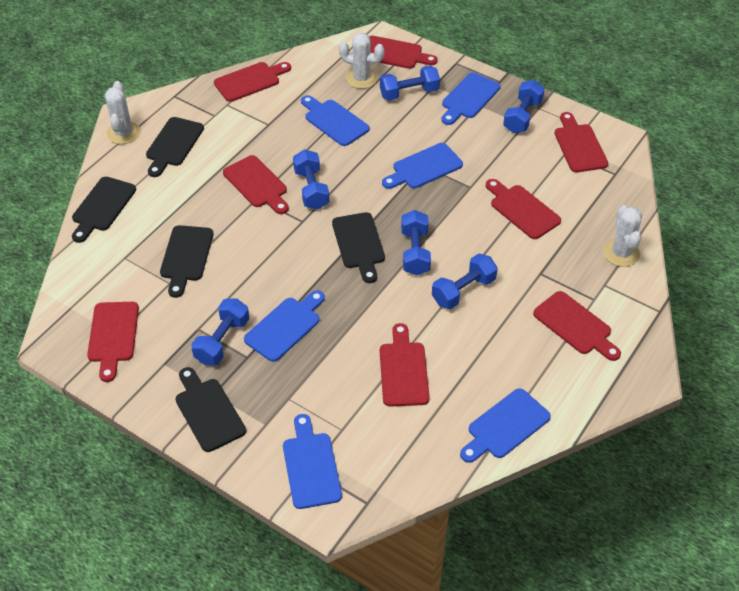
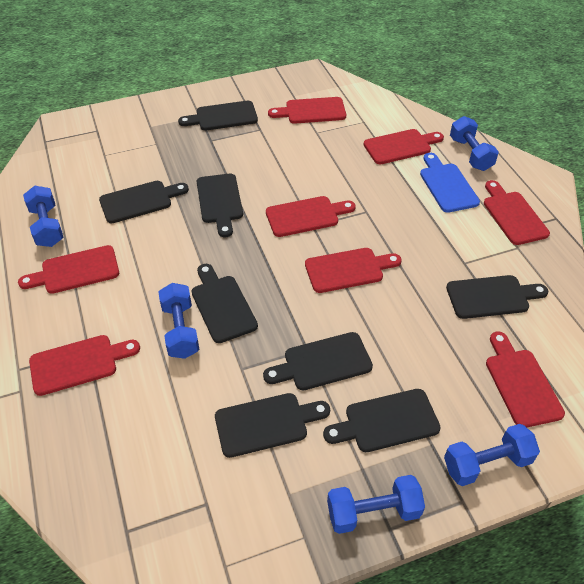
black cutting board: 5 -> 8
blue cutting board: 6 -> 1
blue dumbbell: 6 -> 5
white cactus: 3 -> 0

